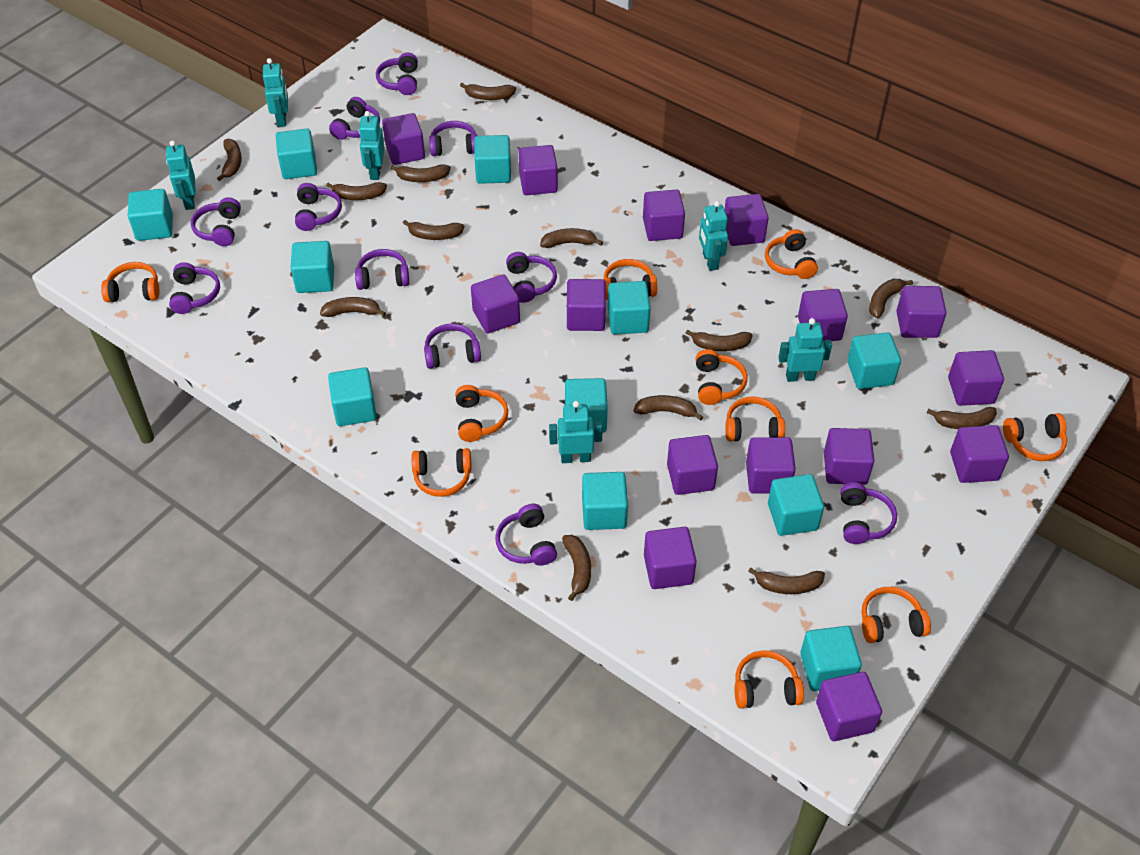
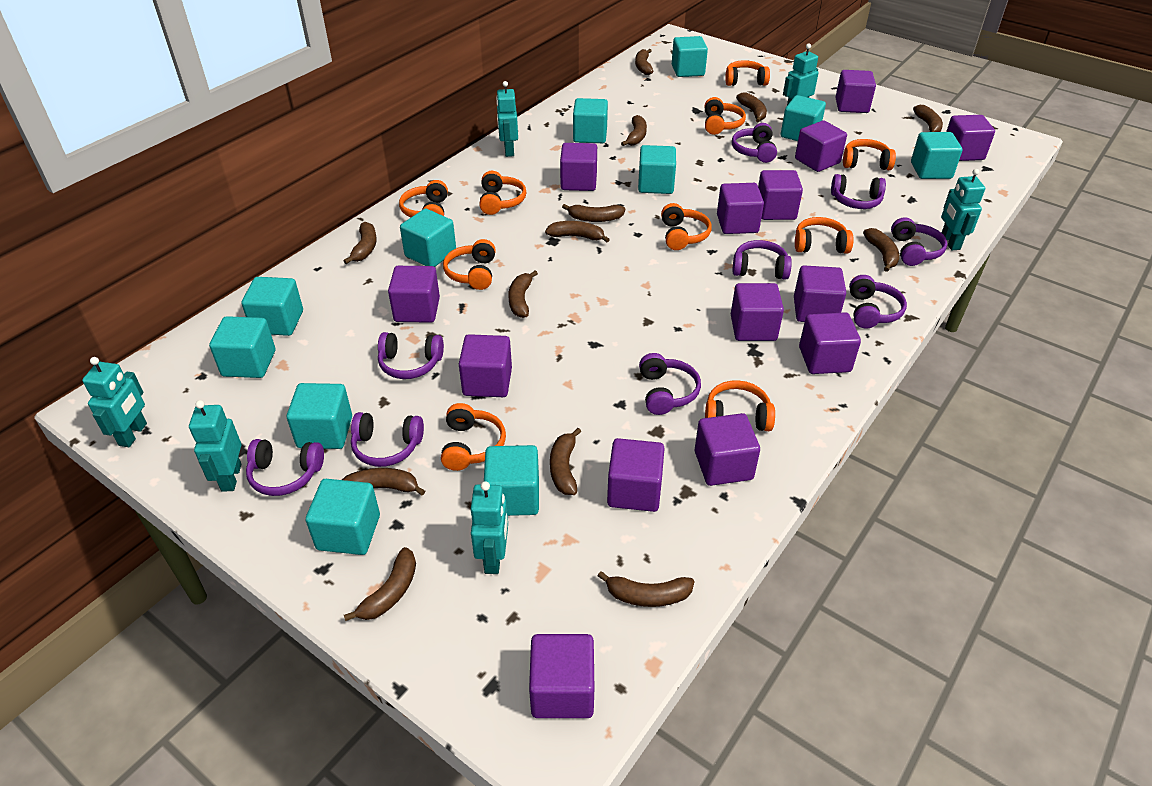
purple cube: 15 -> 14
purple headphones: 11 -> 9

